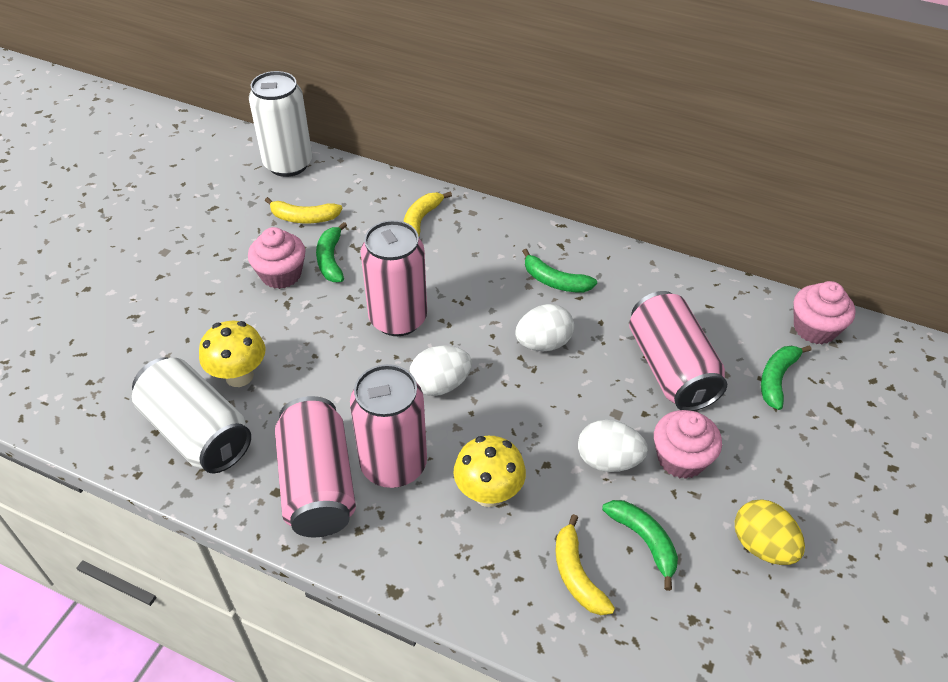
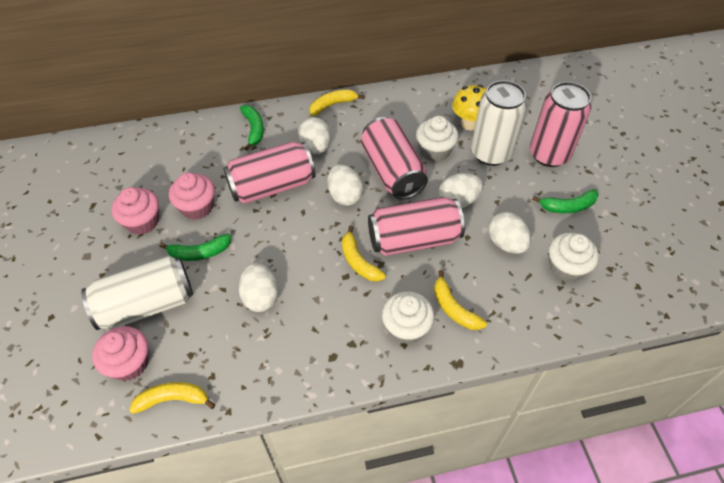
green banana: 4 -> 3
white cupcake: 0 -> 3
white egg: 3 -> 5
yellow banana: 3 -> 4
yellow egg: 1 -> 0
yellow mushroom: 2 -> 1

